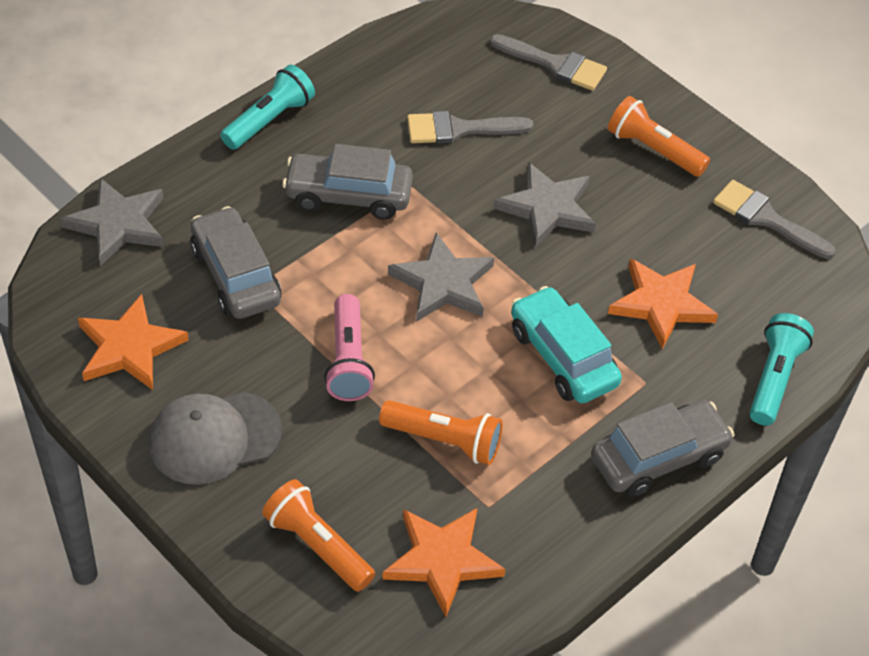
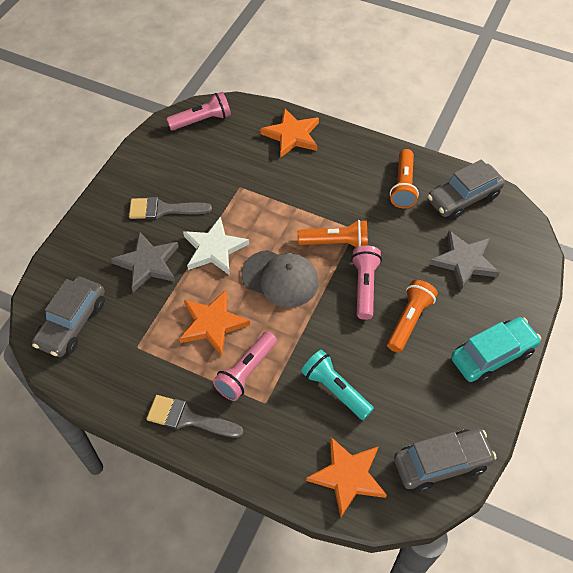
grey brush: 3 -> 2
grey star: 3 -> 2
pink flashlight: 1 -> 3
turquoise flashlight: 2 -> 1
white star: 0 -> 1

